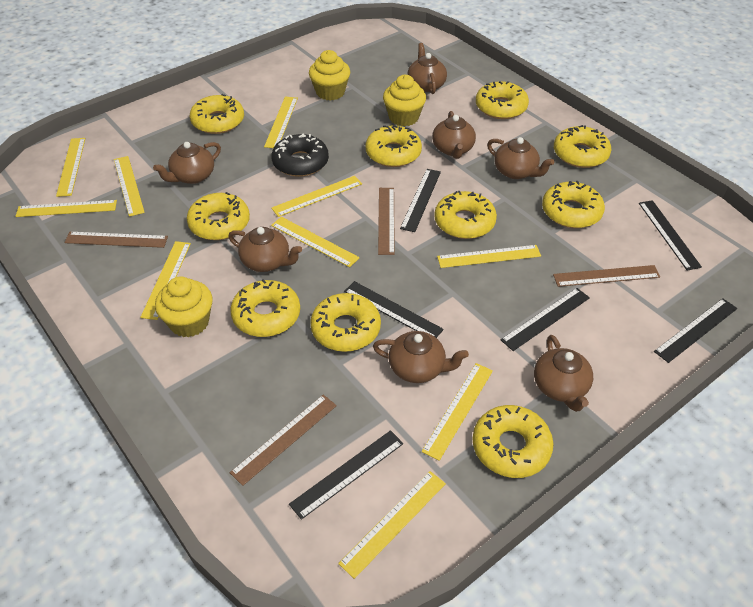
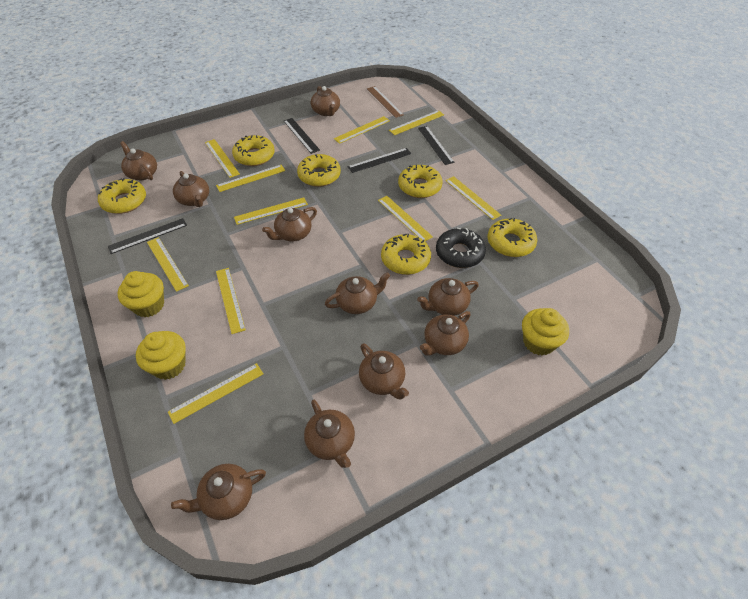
black ruler: 6 -> 4
brown ruler: 4 -> 1
brown teapot: 7 -> 10
yellow donut: 10 -> 6

